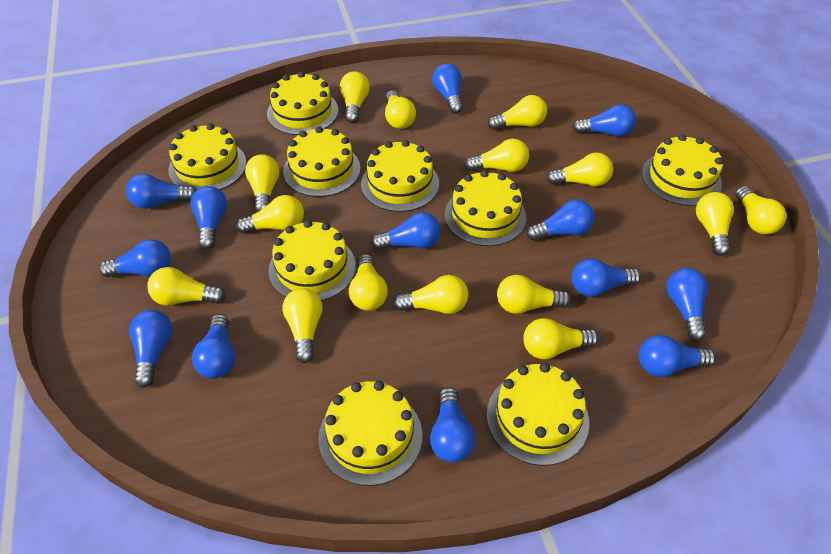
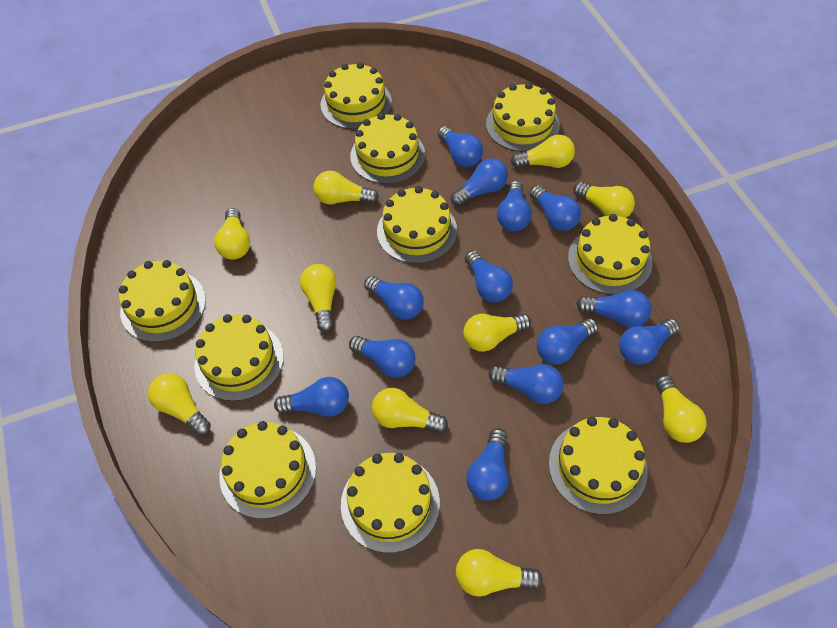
yellow cake: 9 -> 10
yellow light bulb: 15 -> 10

